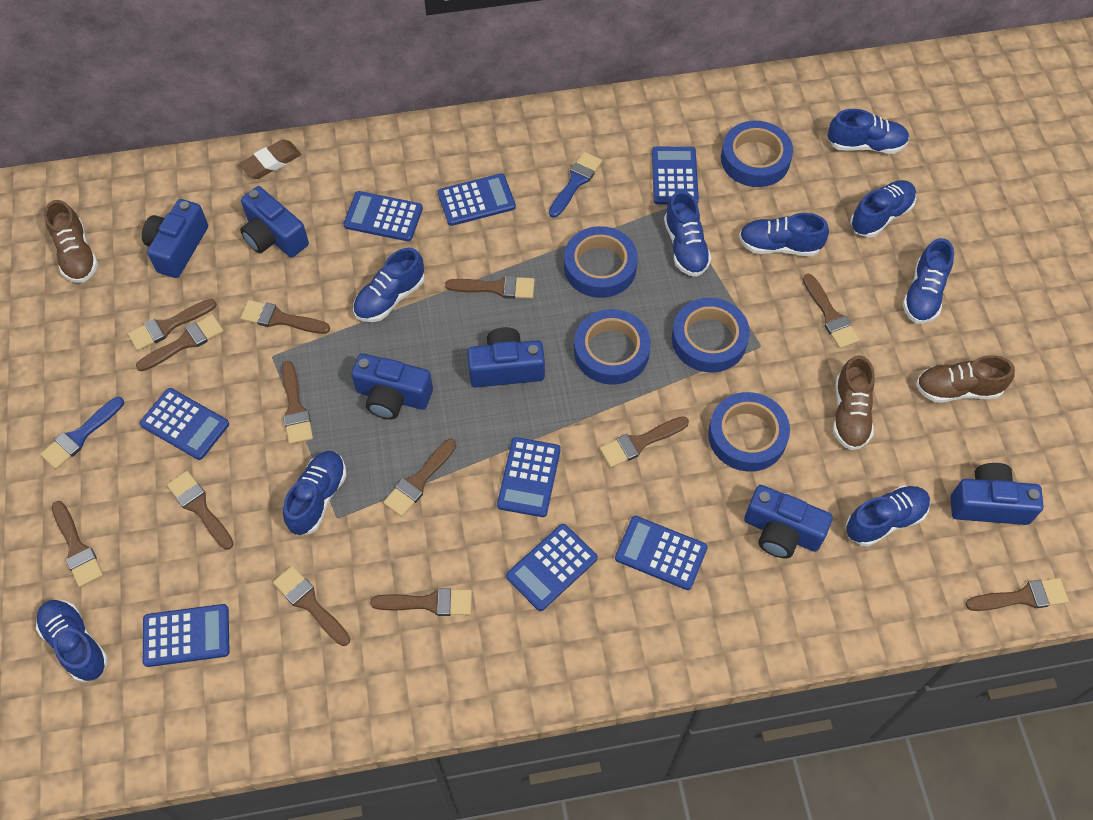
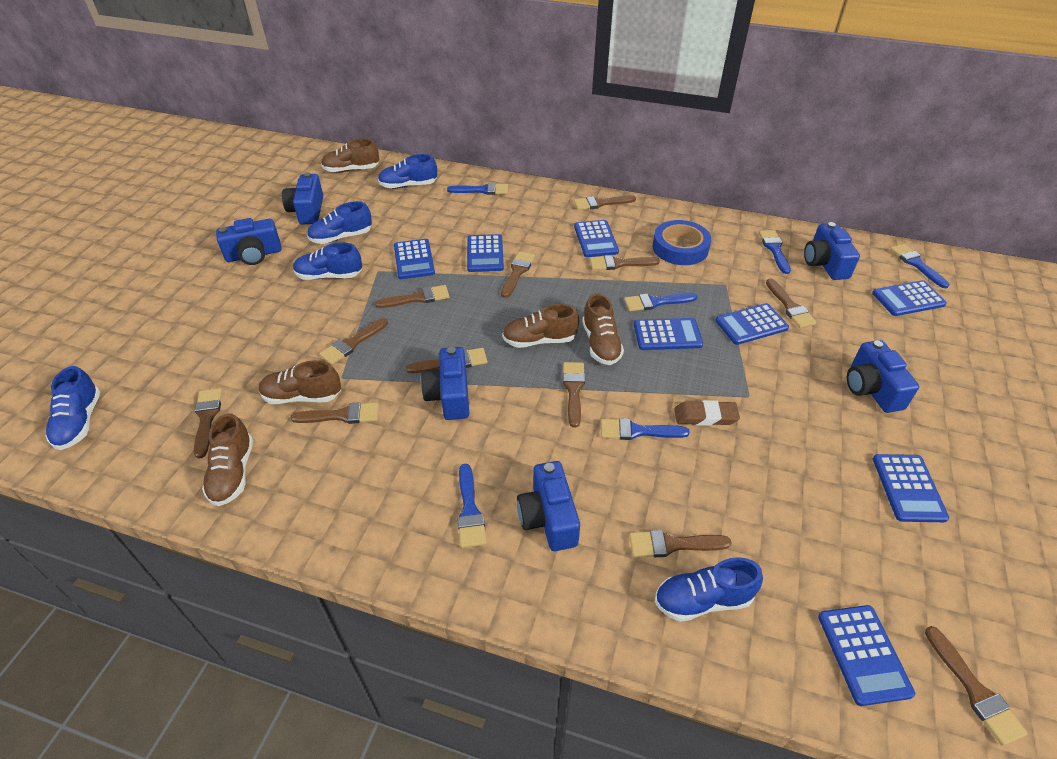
blue brush: 2 -> 6
blue shoe: 9 -> 5
blue tape: 5 -> 1
brown brush: 13 -> 12
brown shoe: 3 -> 5

